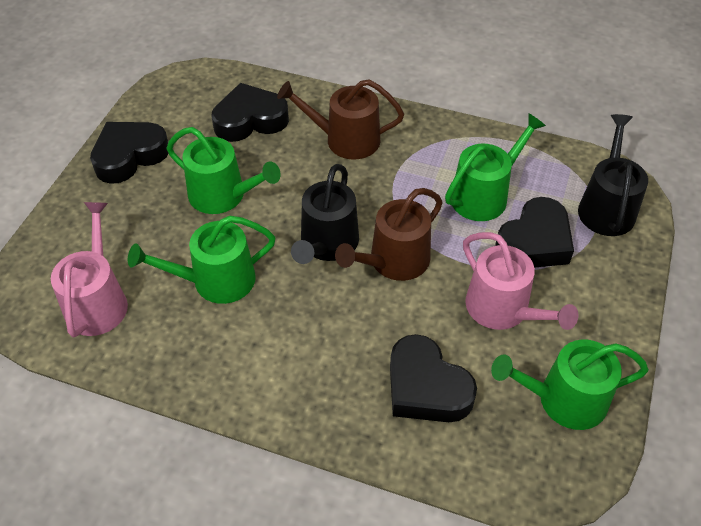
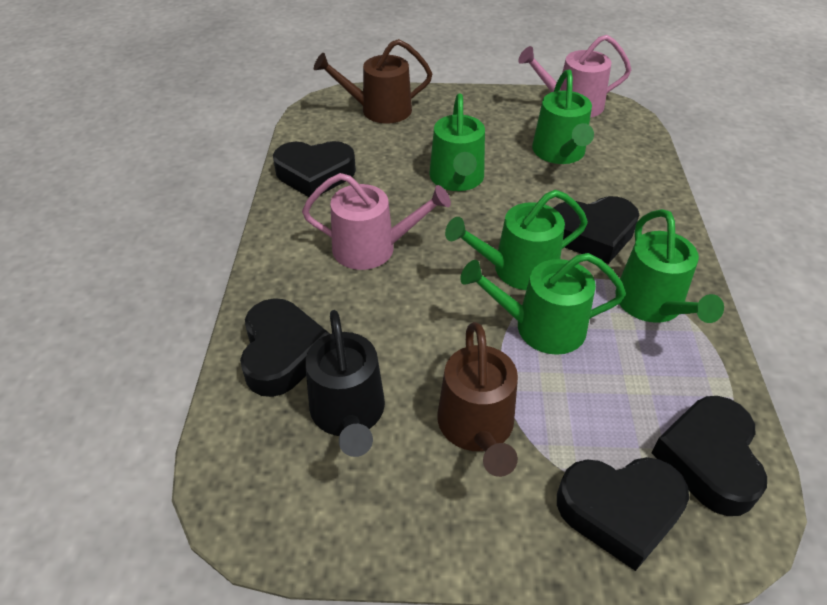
black heart: 4 -> 5
black watering can: 2 -> 1
green watering can: 4 -> 5

